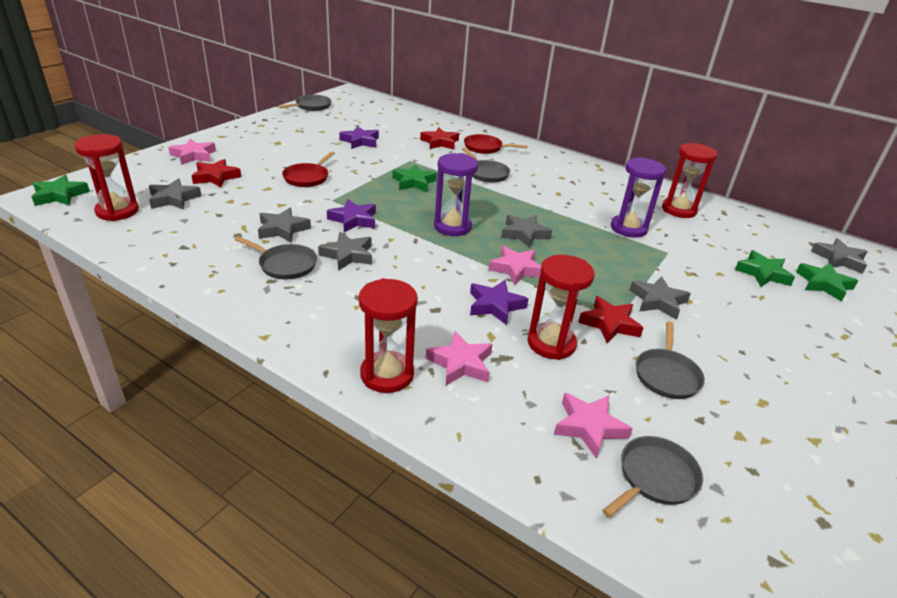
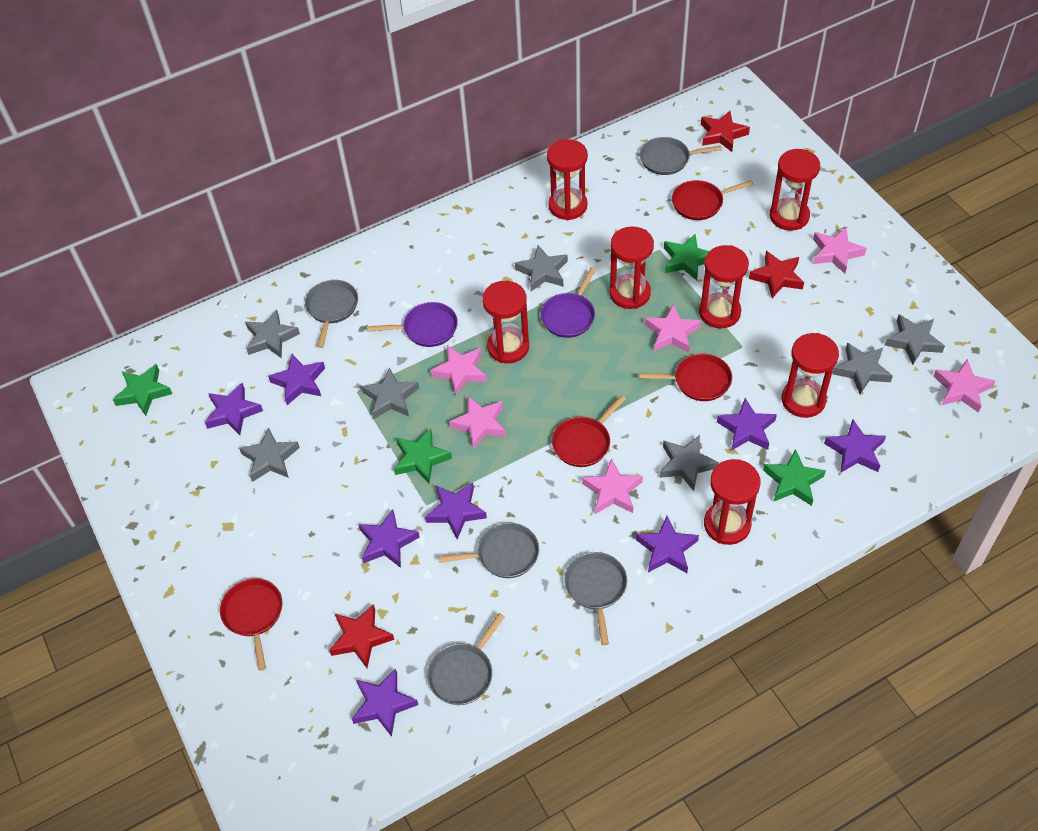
grey star: 6 -> 7
pink star: 4 -> 6
purple hourglass: 2 -> 0
purple pan: 0 -> 2
purple star: 3 -> 8
red hourglass: 4 -> 7
red pan: 2 -> 4

